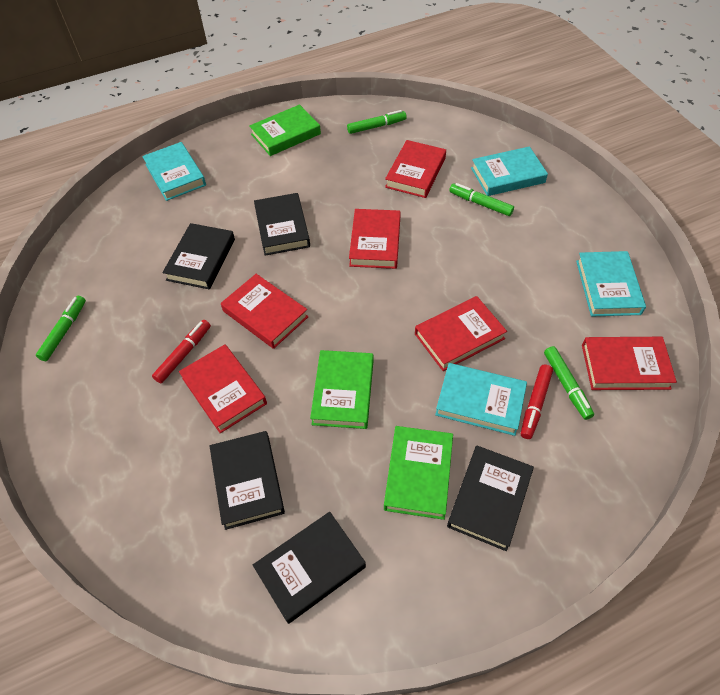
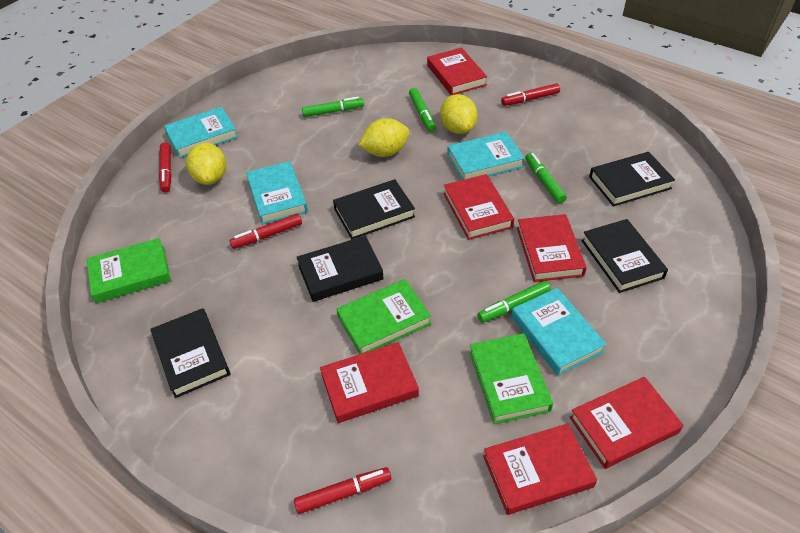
red marker: 2 -> 4
yellow lemon: 0 -> 3

